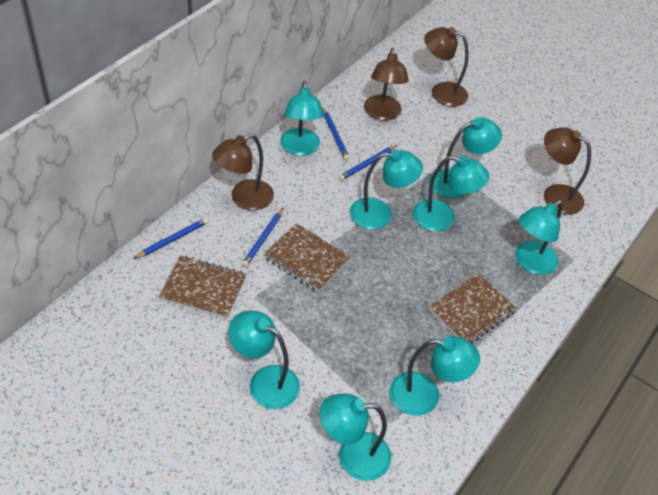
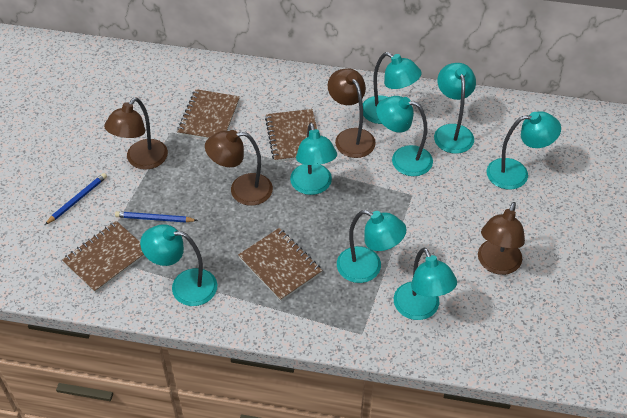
blue pencil: 4 -> 2
brown notebook: 3 -> 4

